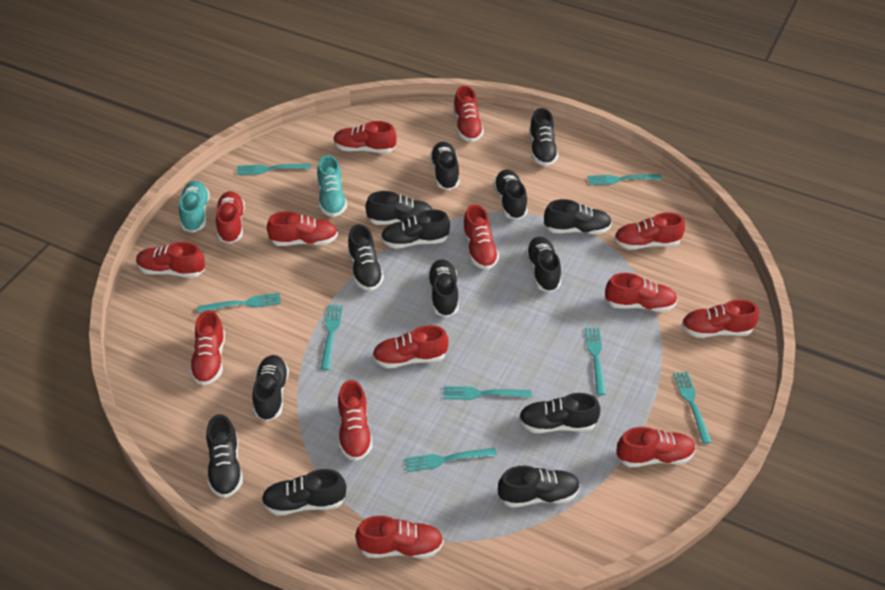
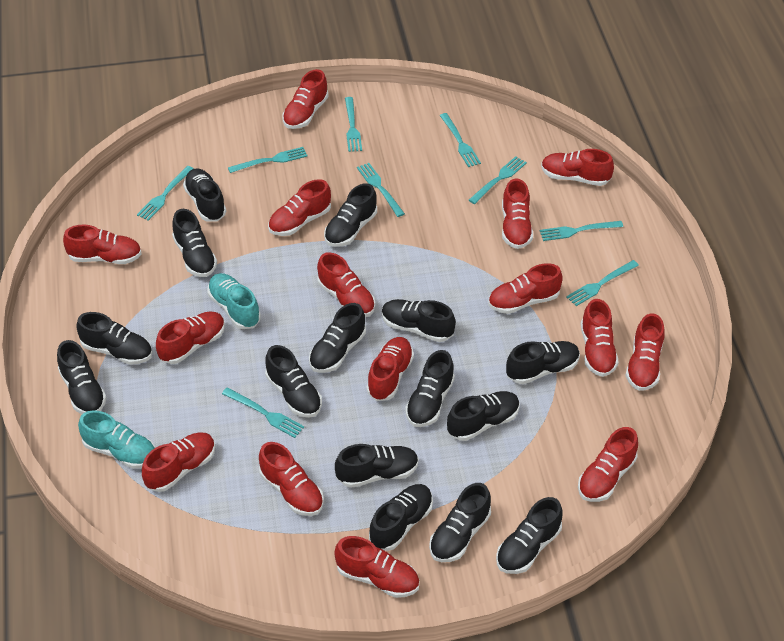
black shoe: 14 -> 15
red shoe: 14 -> 15
turquoise fork: 8 -> 9

